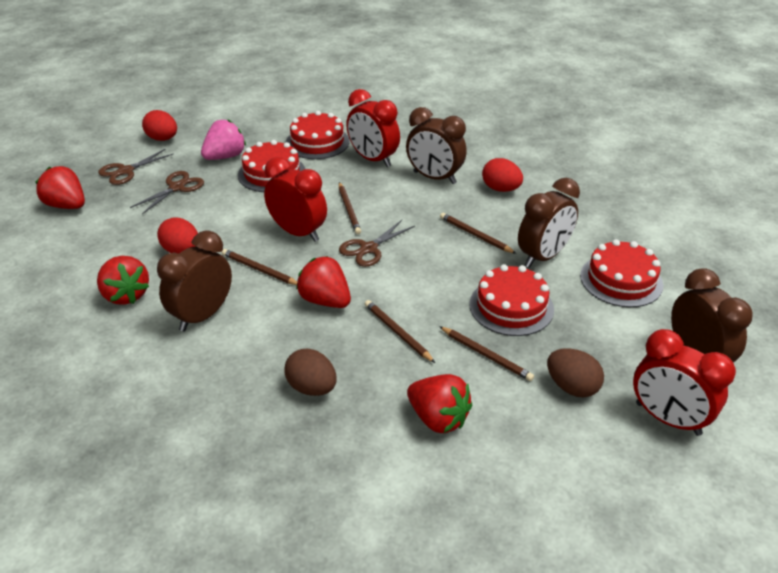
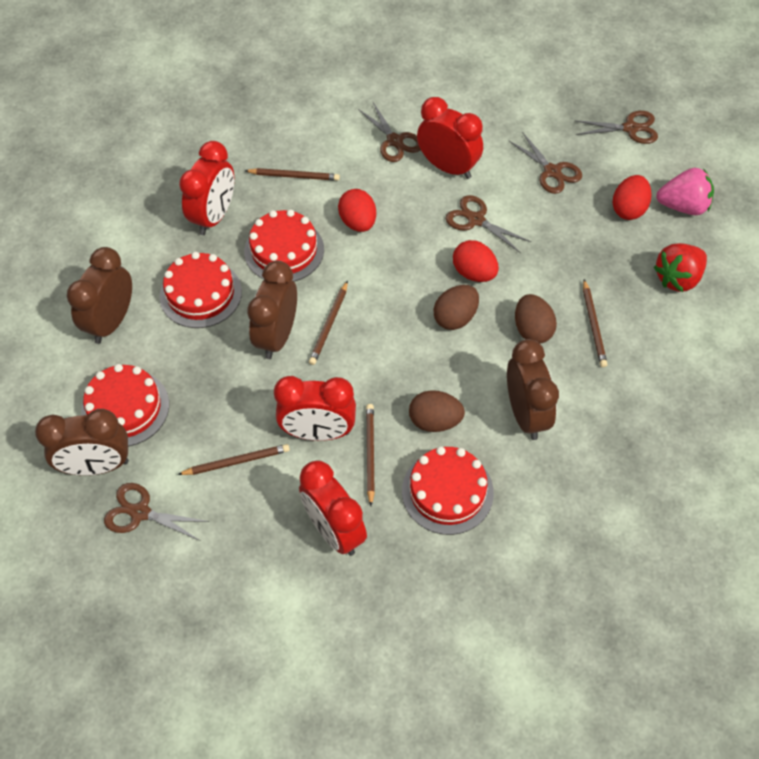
brown egg: 2 -> 3
brown scissors: 3 -> 5
red clock: 3 -> 4
red strawberry: 4 -> 1

